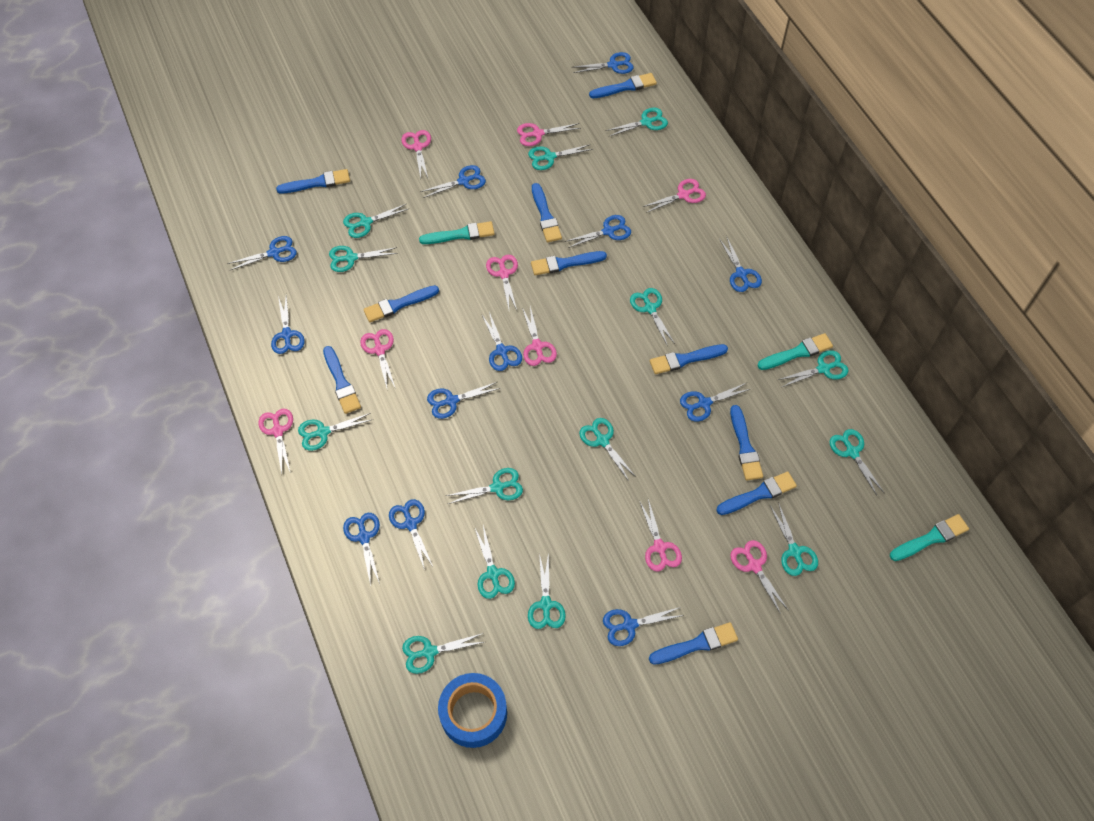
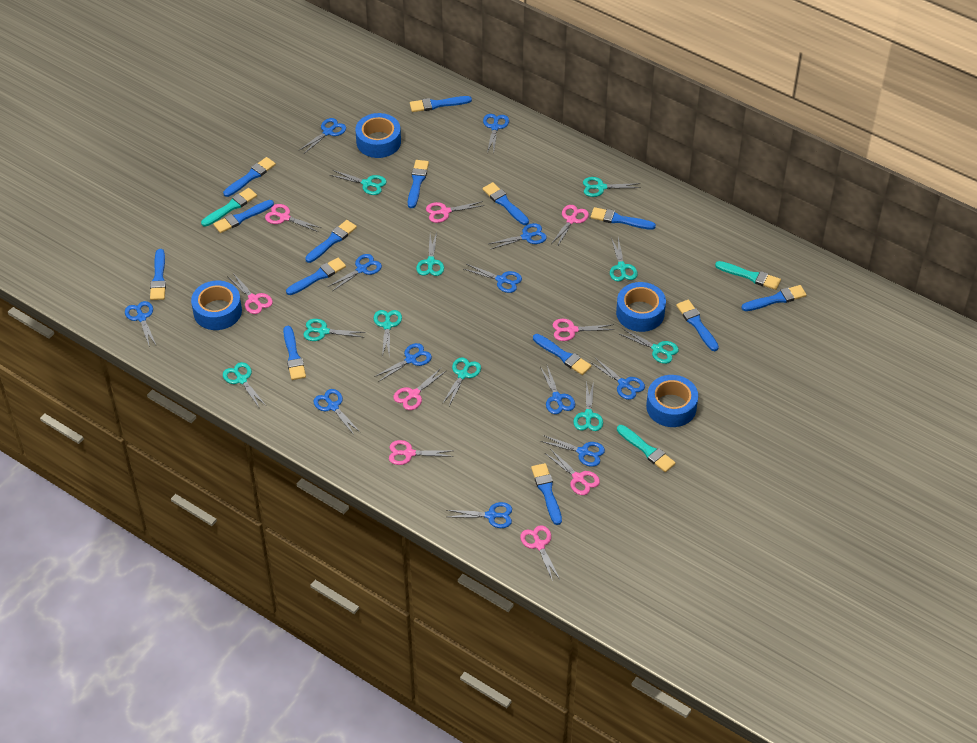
blue brush: 10 -> 14
blue tape: 1 -> 4
turquoise scissors: 14 -> 10

